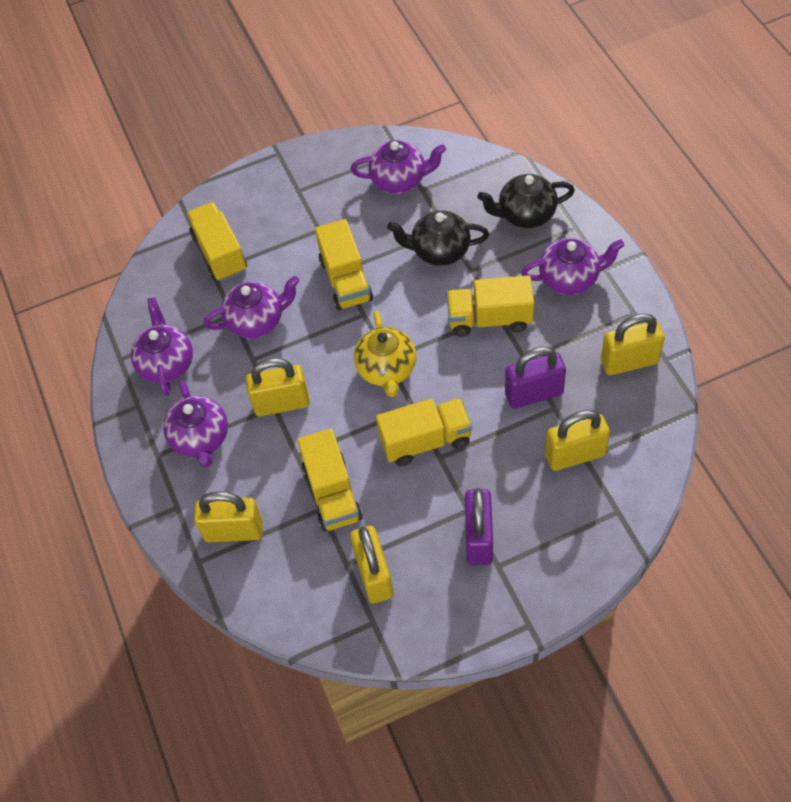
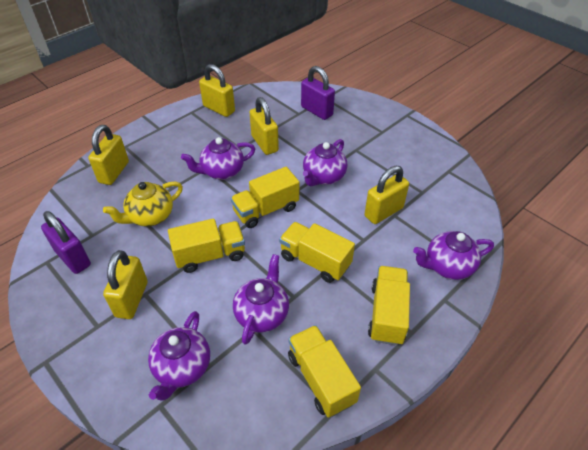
black teapot: 2 -> 0

